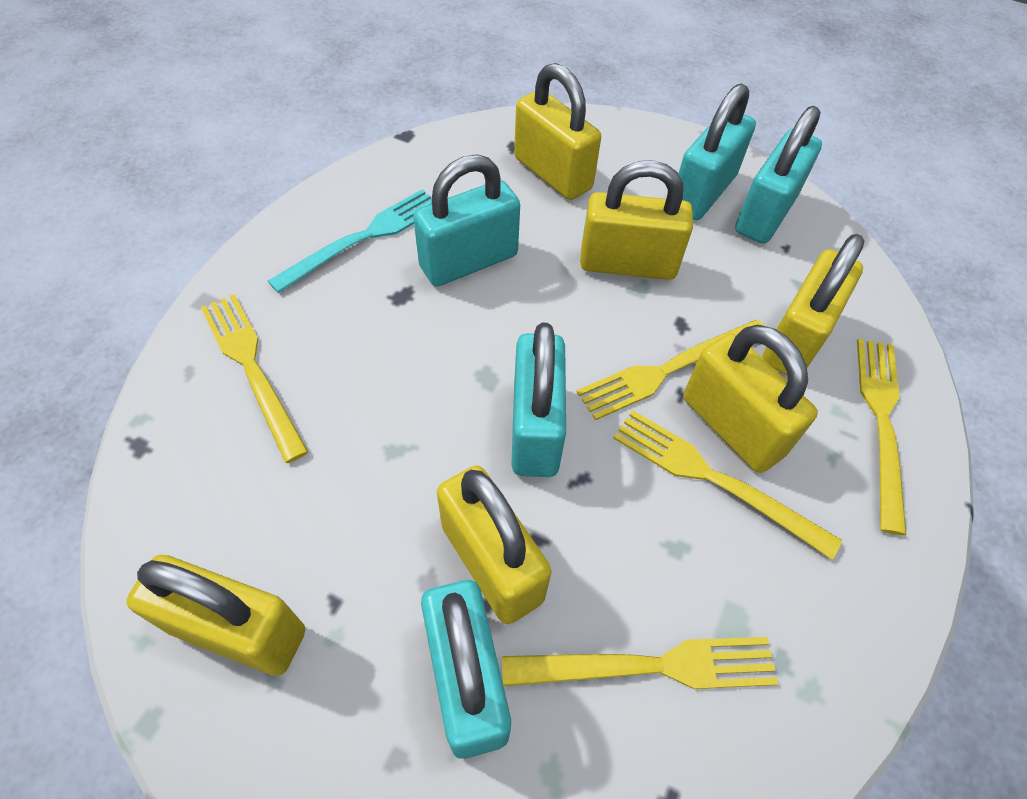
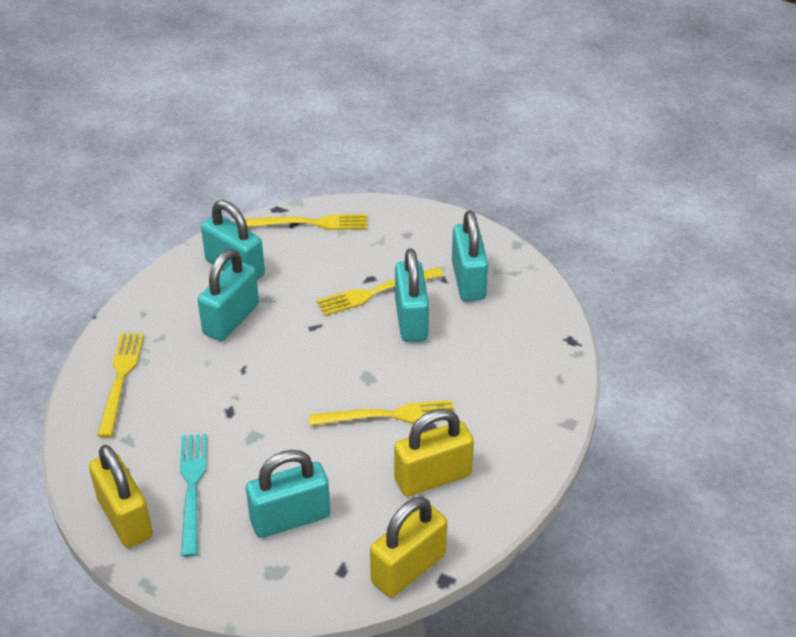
yellow fork: 5 -> 4
yellow padlock: 6 -> 3

